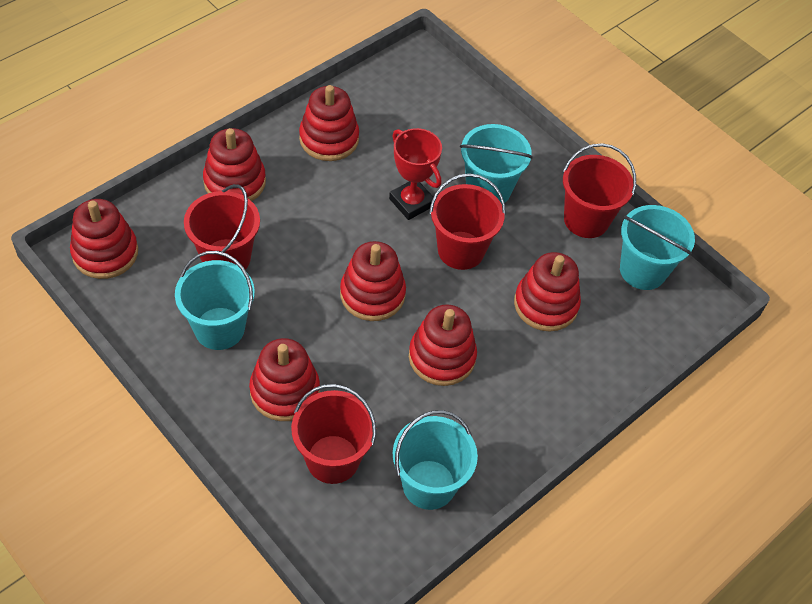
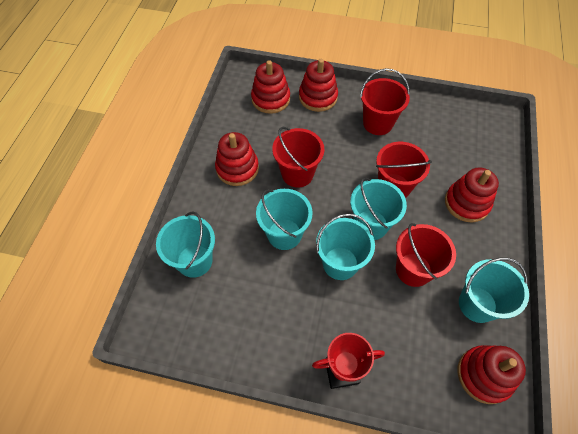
red stacking toy: 7 -> 5
turquoise bucket: 4 -> 5

